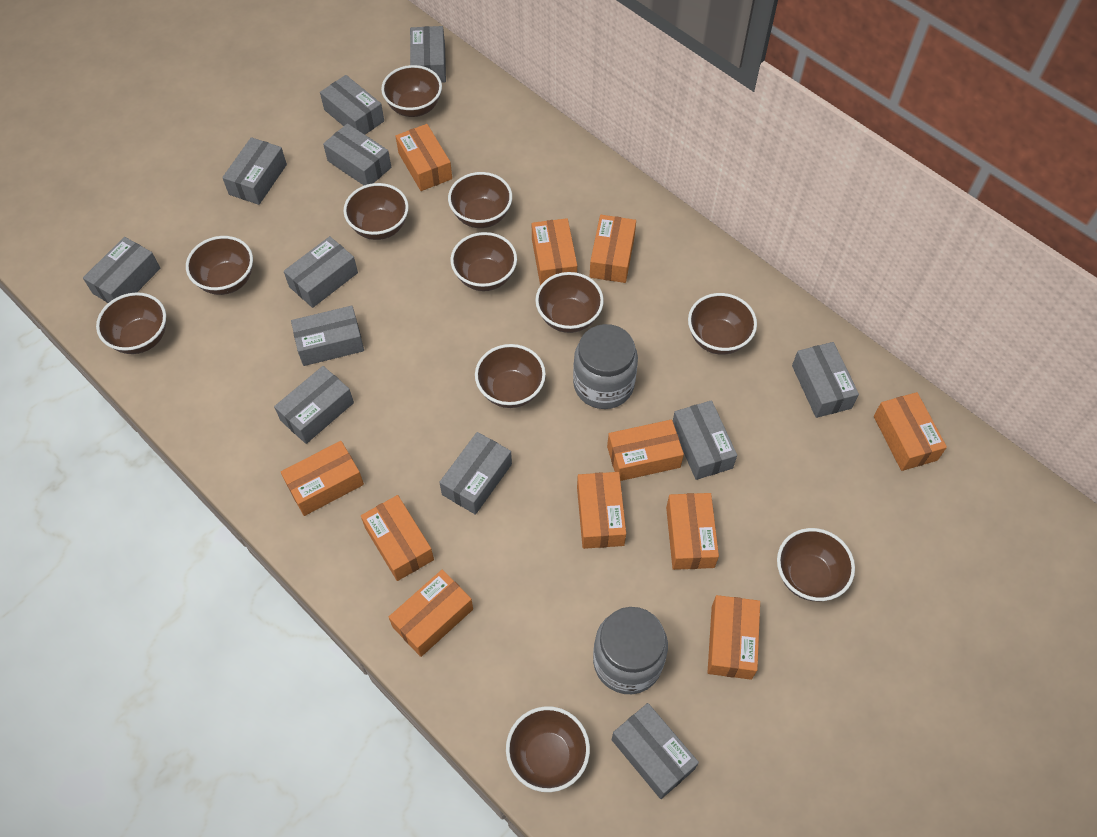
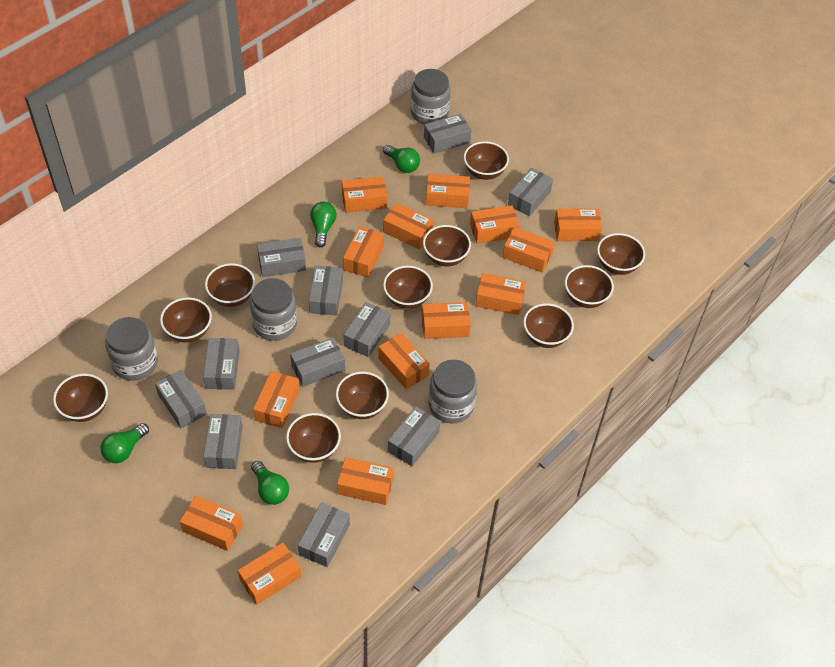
green light bulb: 0 -> 4
grey box: 12 -> 11
grey jar: 2 -> 4
orange box: 11 -> 14

